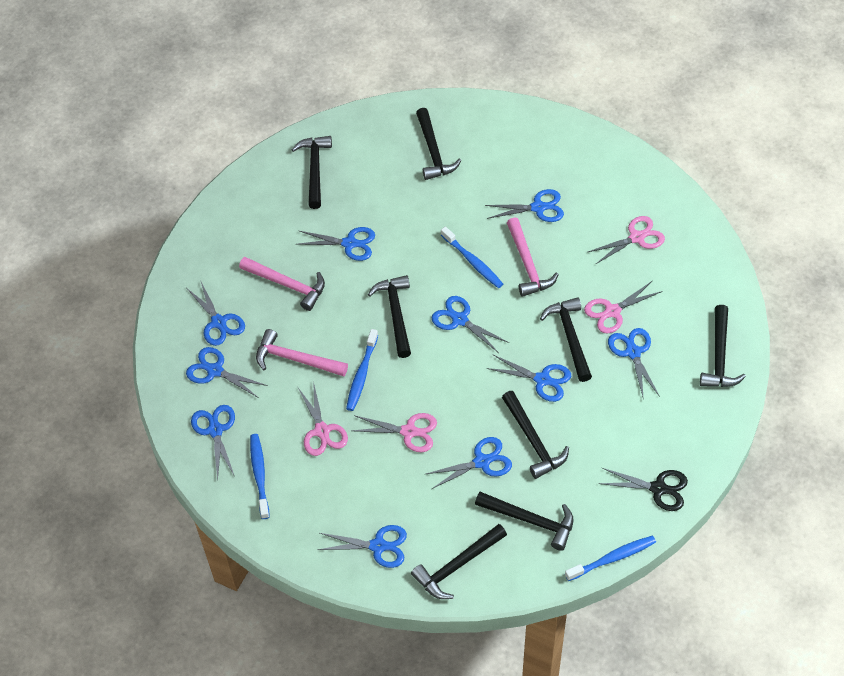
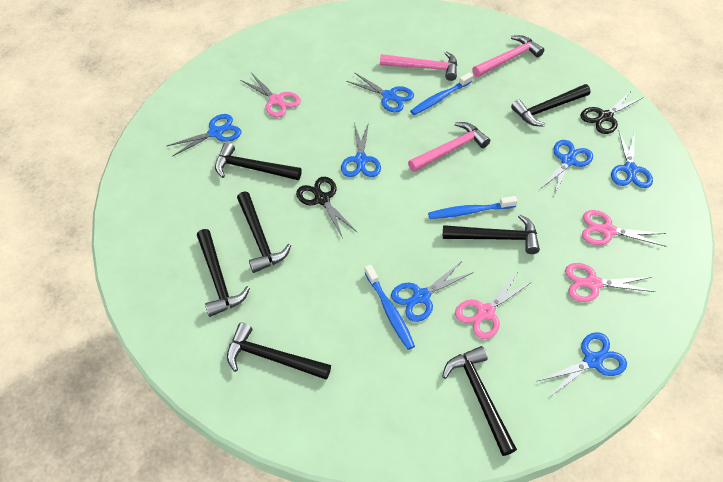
black hammer: 8 -> 7
black scissors: 1 -> 2
blue scissors: 10 -> 7
blue toothbrush: 4 -> 3

